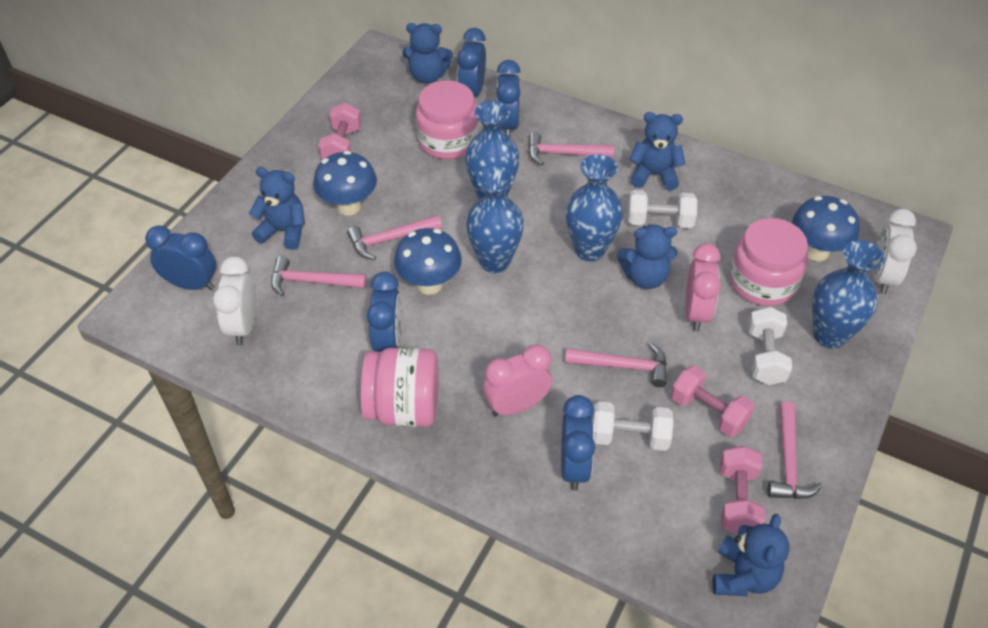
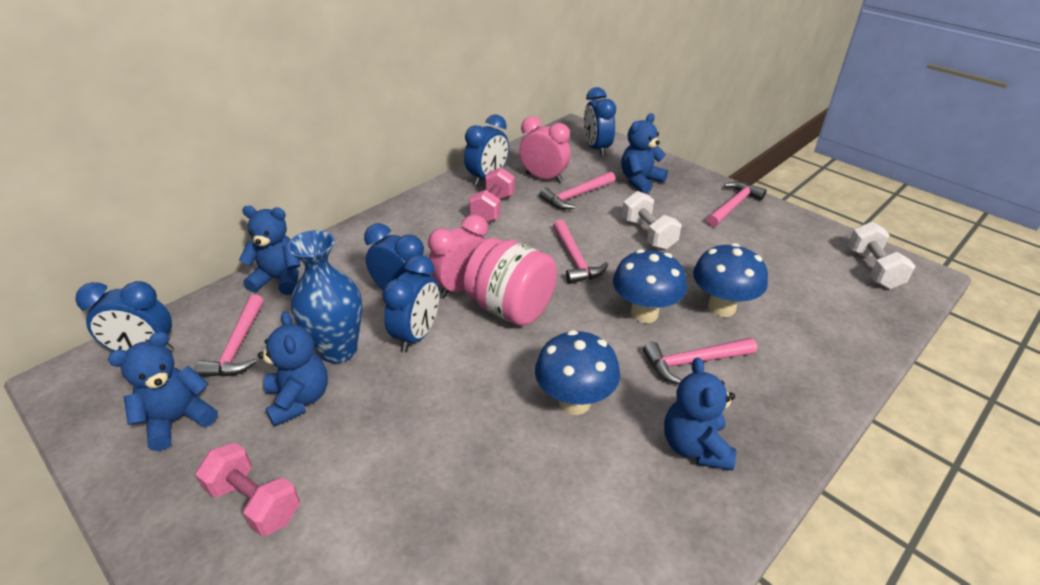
blue vase: 4 -> 1
pink dumbbell: 3 -> 2
pink jar: 3 -> 1
white clock: 2 -> 0
white dumbbell: 3 -> 2

